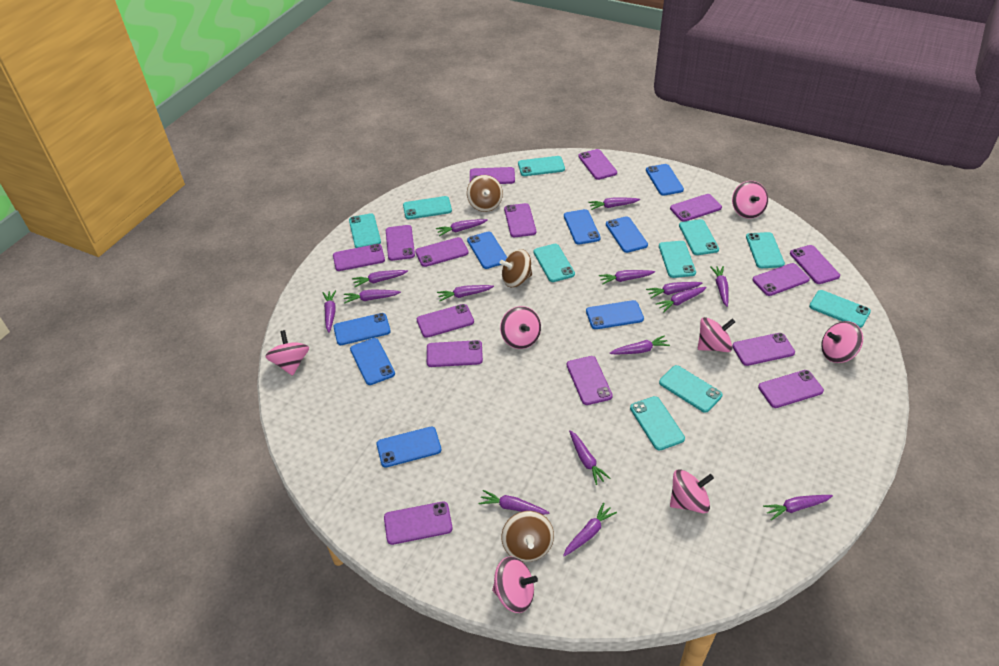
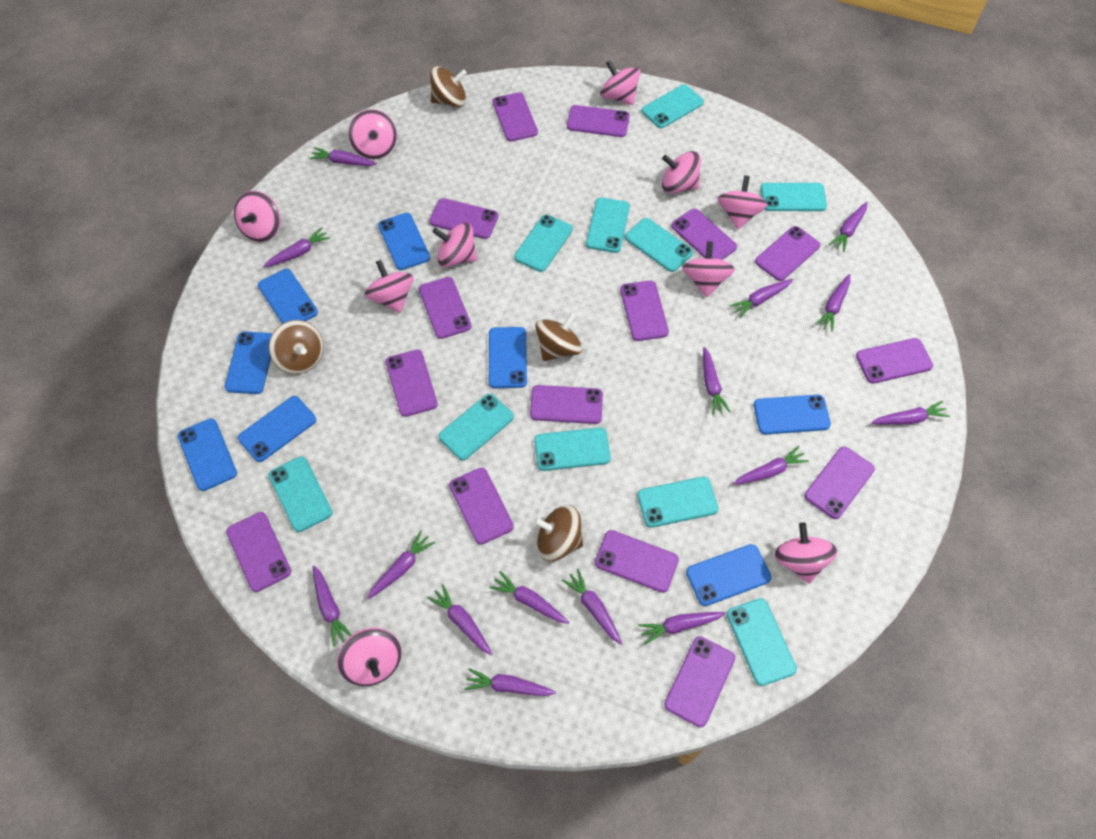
brown spinning top: 3 -> 4
pink spinning top: 7 -> 10

